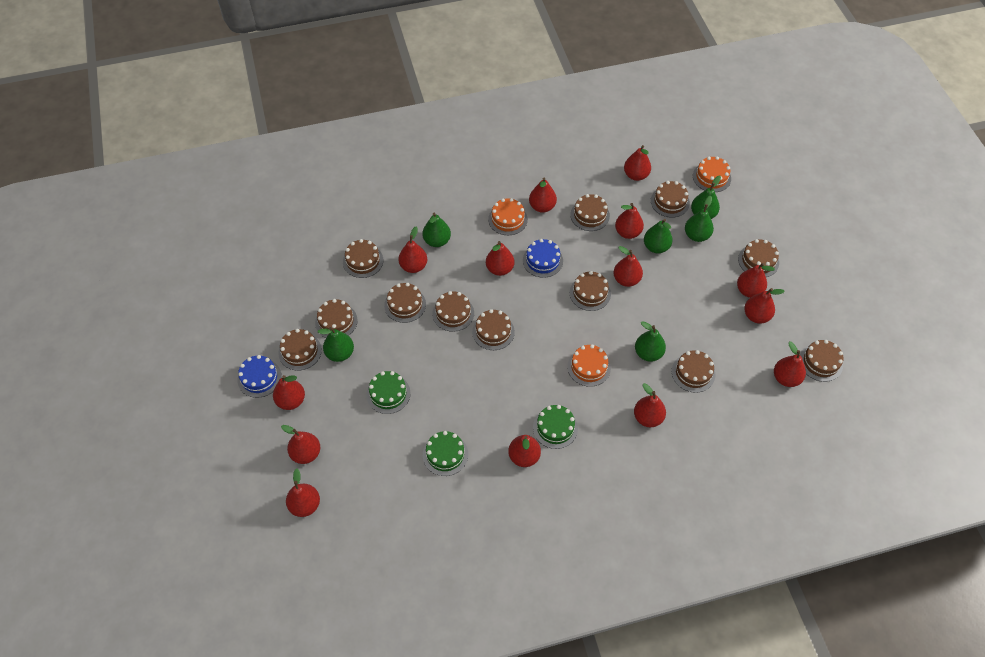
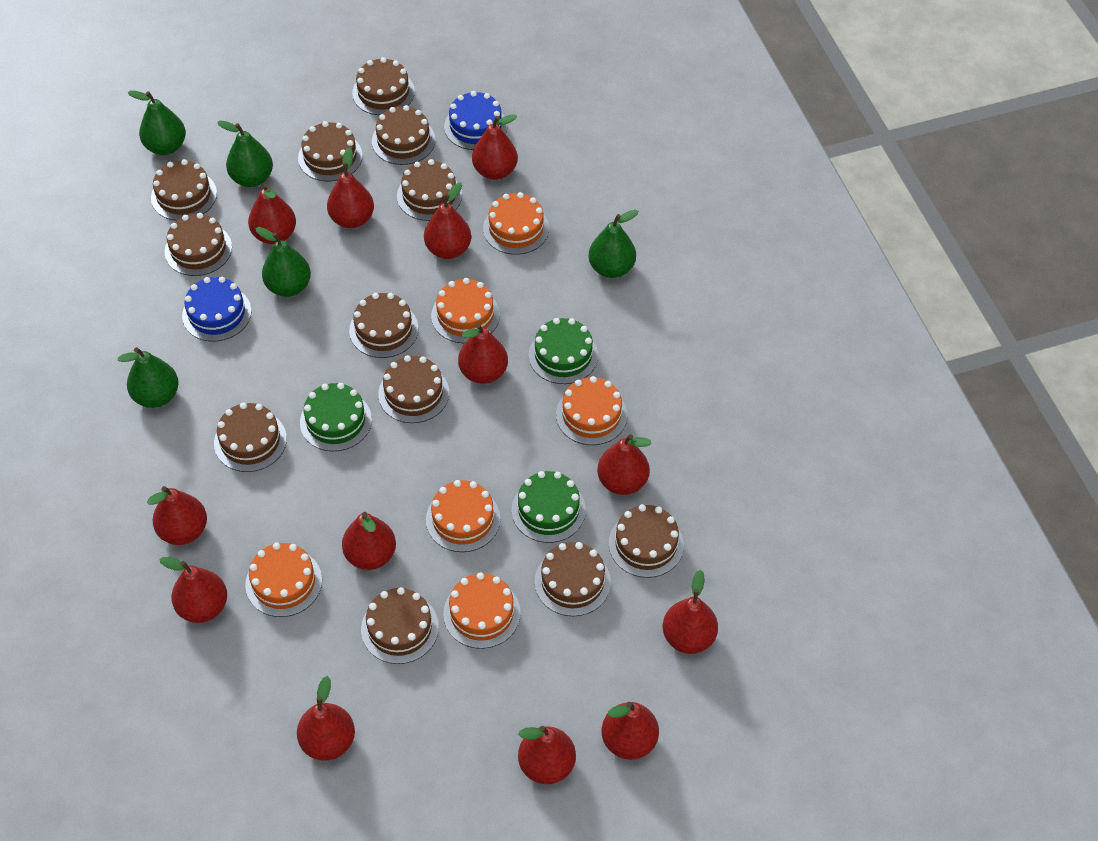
green pear: 6 -> 5
orange cake: 3 -> 6
red pear: 14 -> 13

